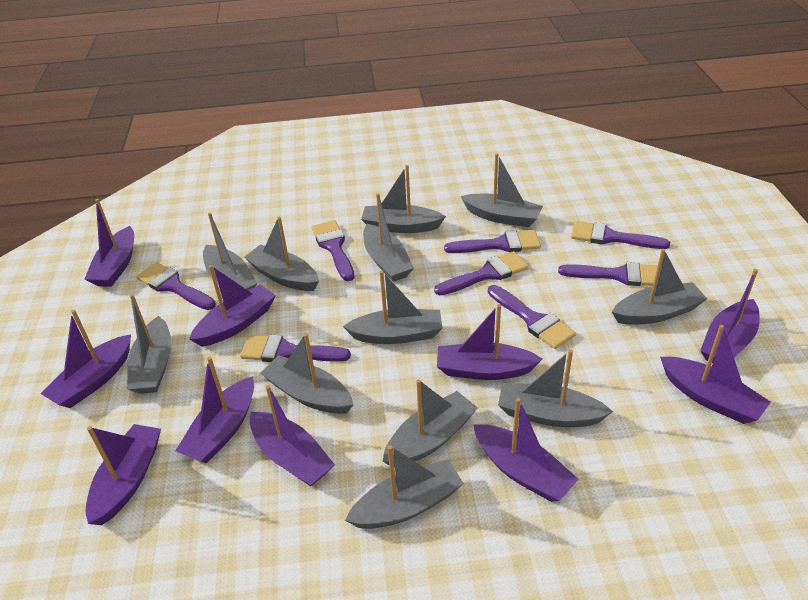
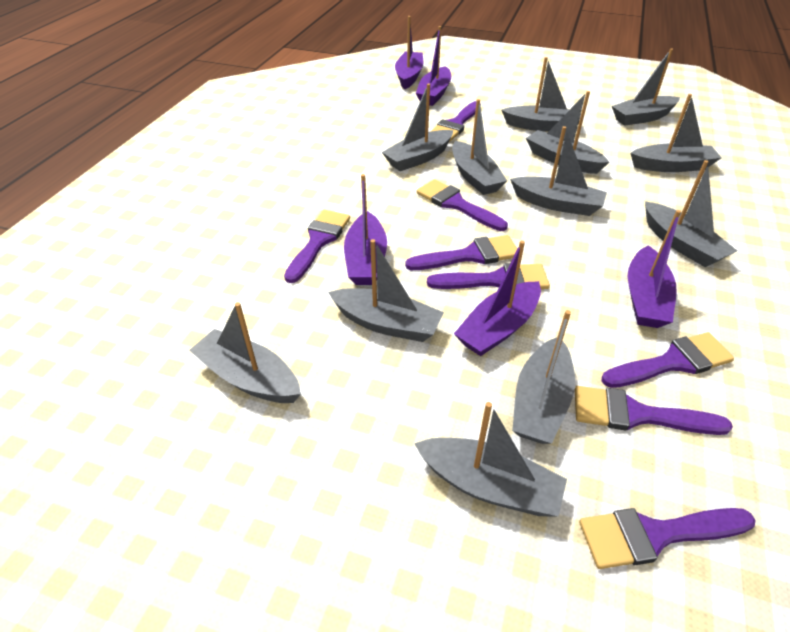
purple boat: 10 -> 5

